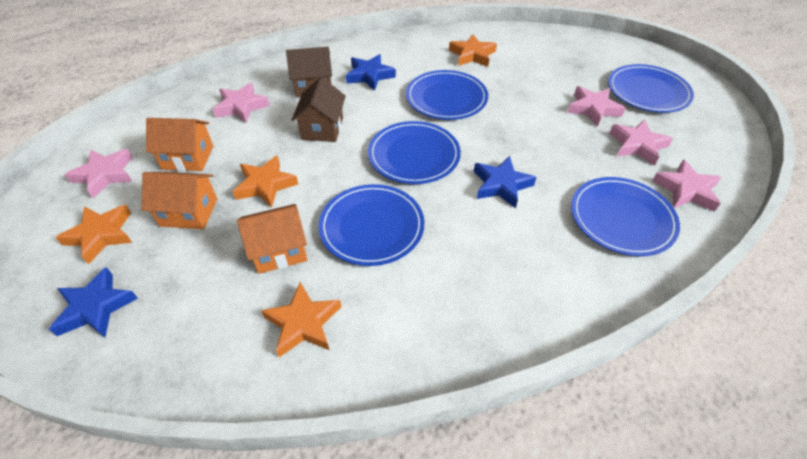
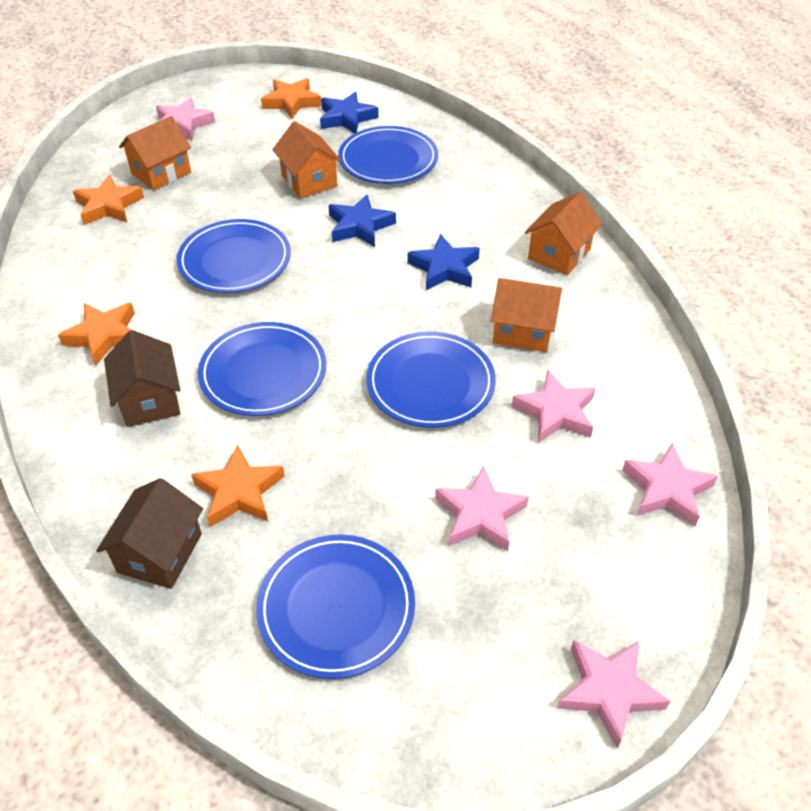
orange house: 3 -> 4

